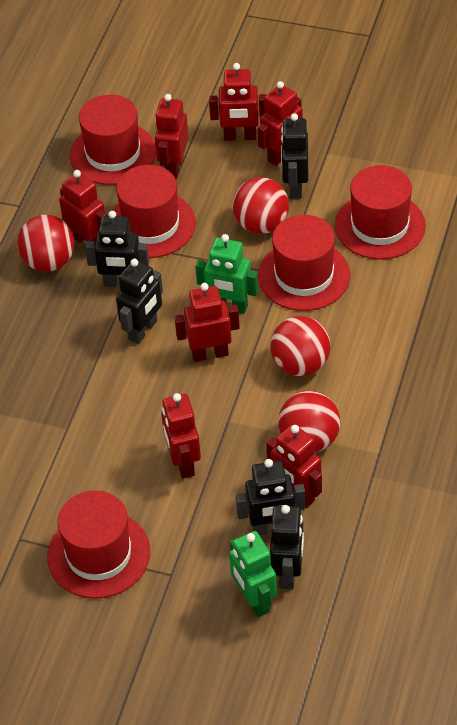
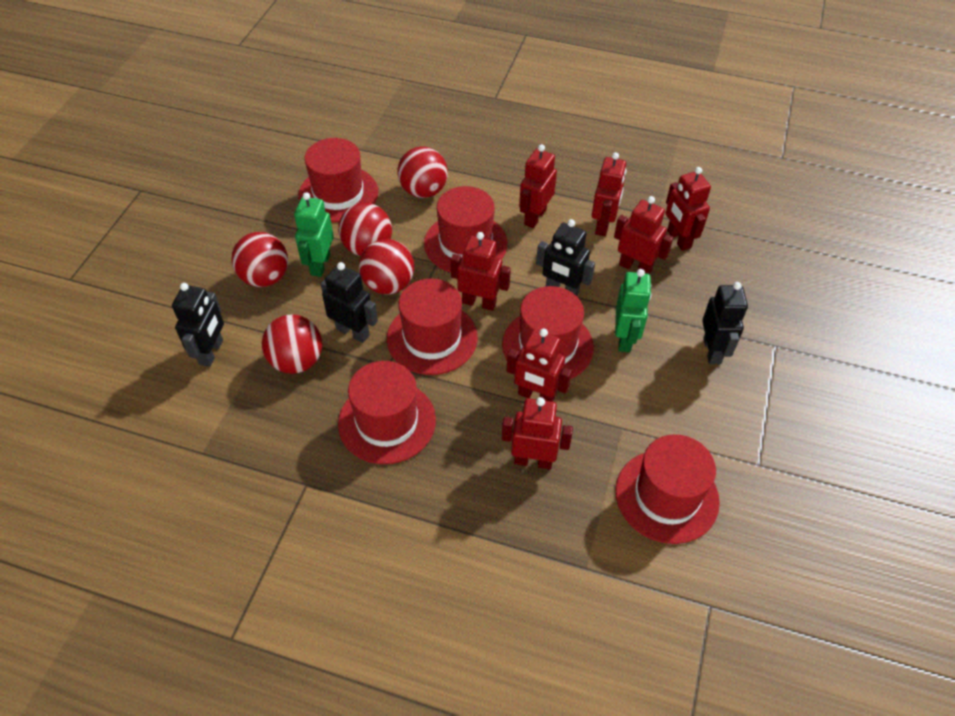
black robot: 5 -> 4
red ball: 4 -> 5
red hat: 5 -> 6

